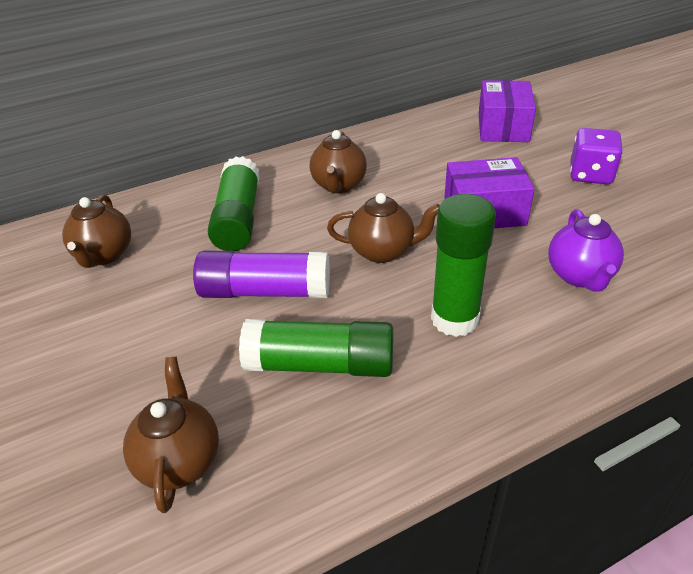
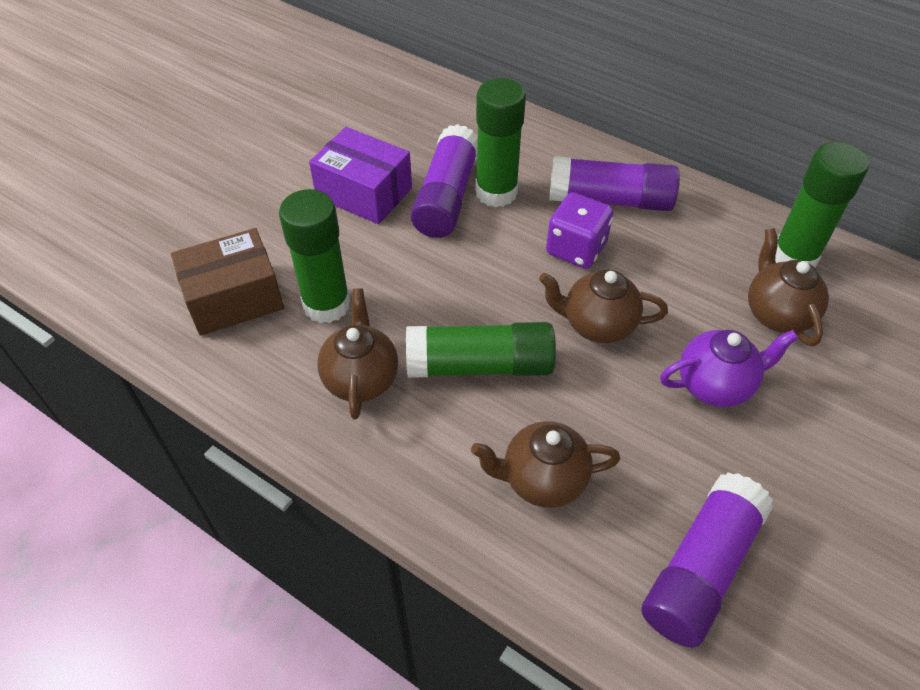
brown box: 0 -> 1
green glue stick: 3 -> 4
purple box: 2 -> 1
purple glue stick: 1 -> 3

